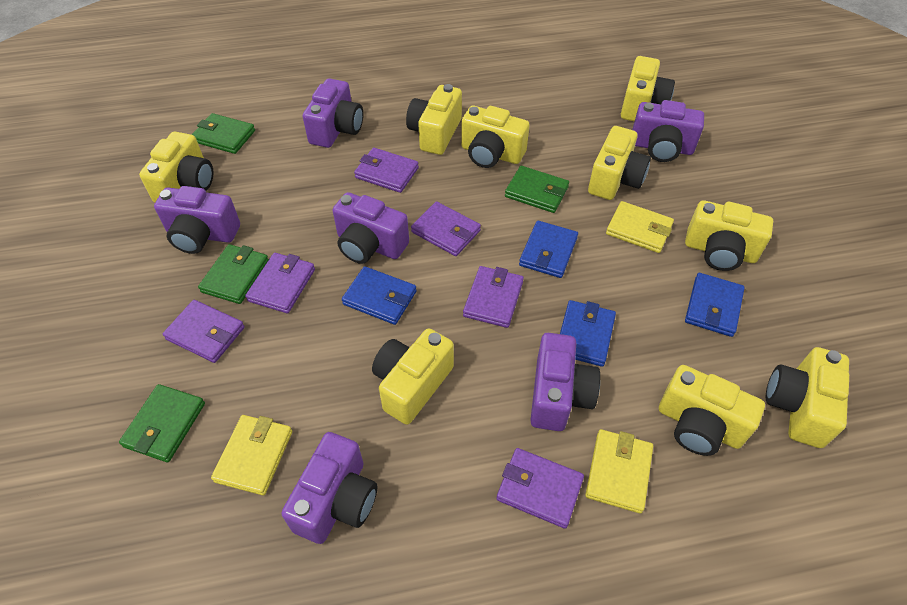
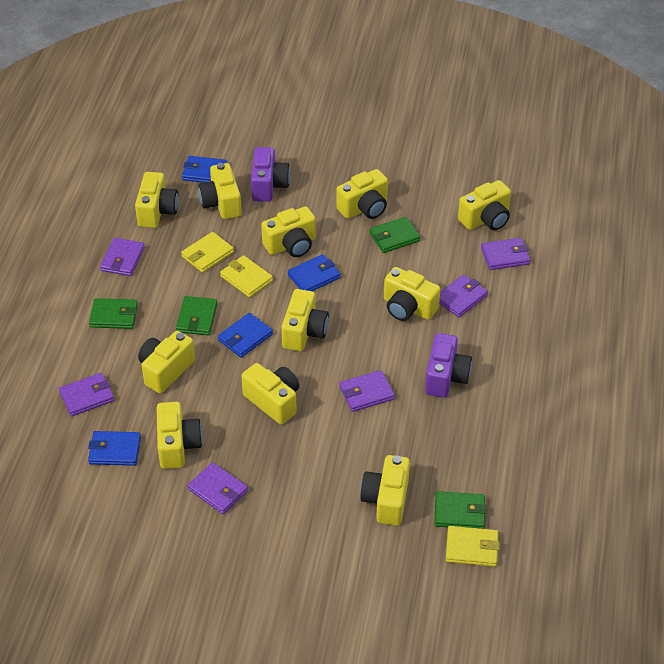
purple camera: 6 -> 2
yellow camera: 9 -> 11

